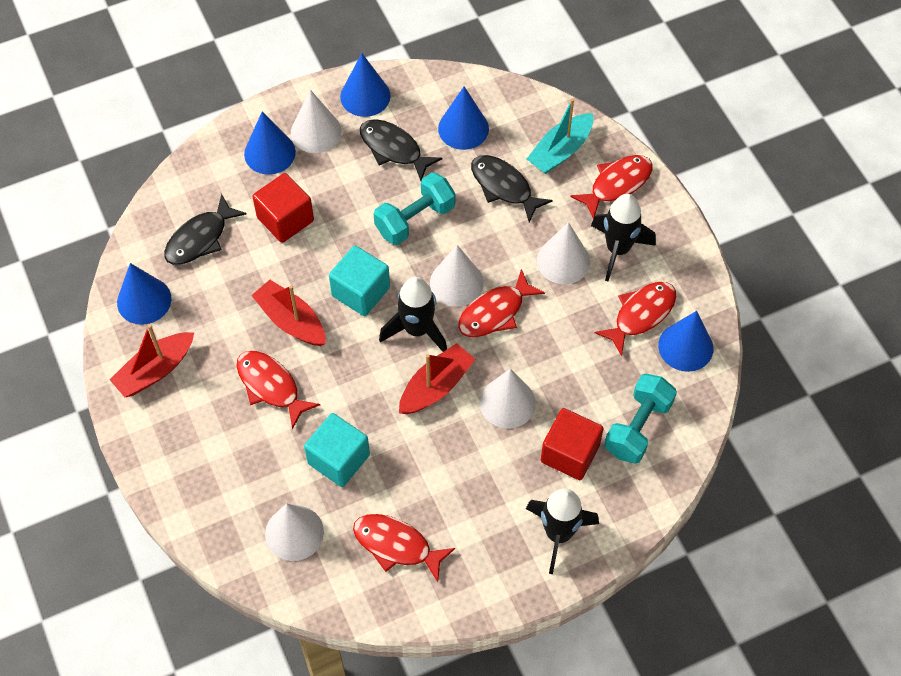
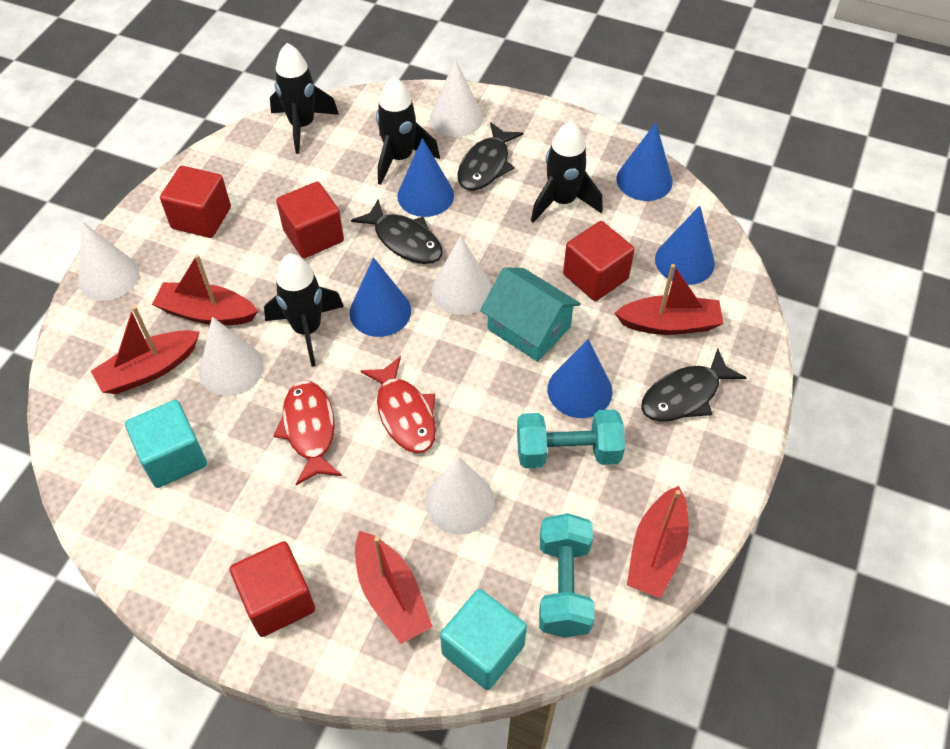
black rocket: 3 -> 4
red boat: 3 -> 5
red cube: 2 -> 4
red fish: 5 -> 2
turquoise boat: 1 -> 0
turquoise house: 0 -> 1

